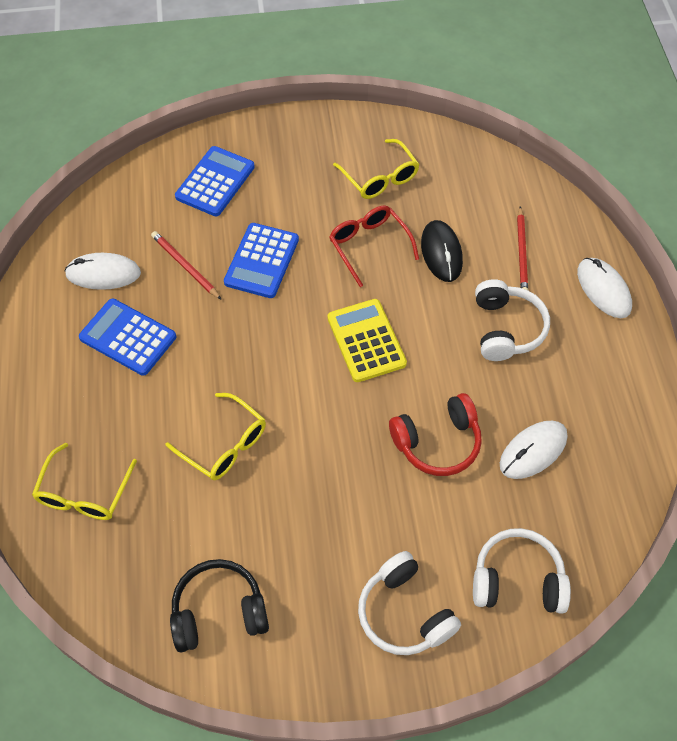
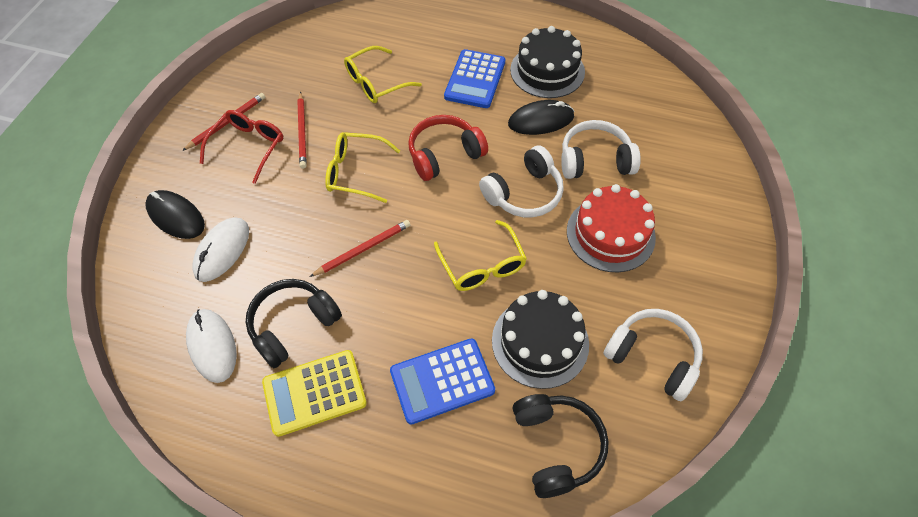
black cake: 0 -> 2
black headphones: 1 -> 2
black mouse: 1 -> 2
blue calculator: 3 -> 2
red cake: 0 -> 1
red pencil: 2 -> 3
white mouse: 3 -> 2

